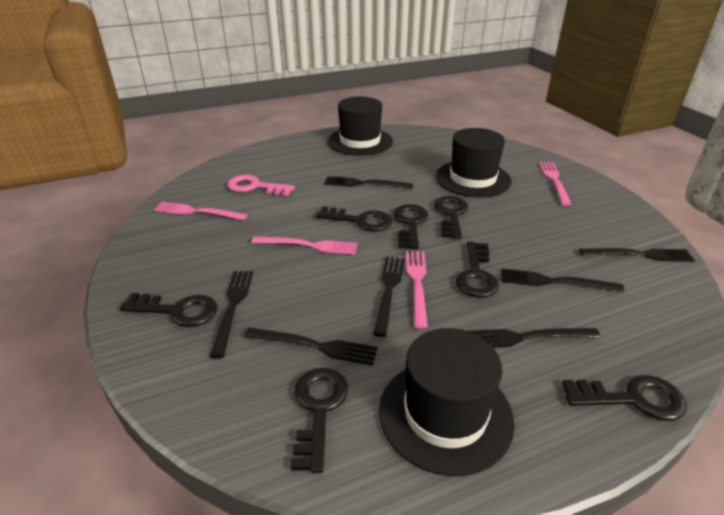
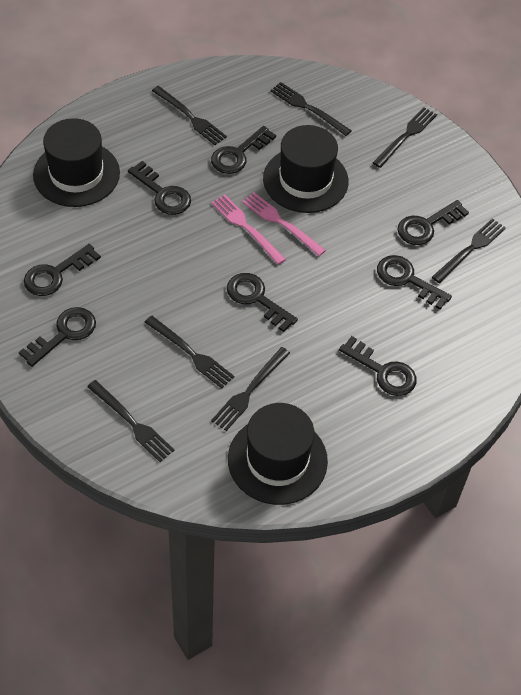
black key: 7 -> 8
pink fork: 4 -> 2
pink key: 1 -> 0

